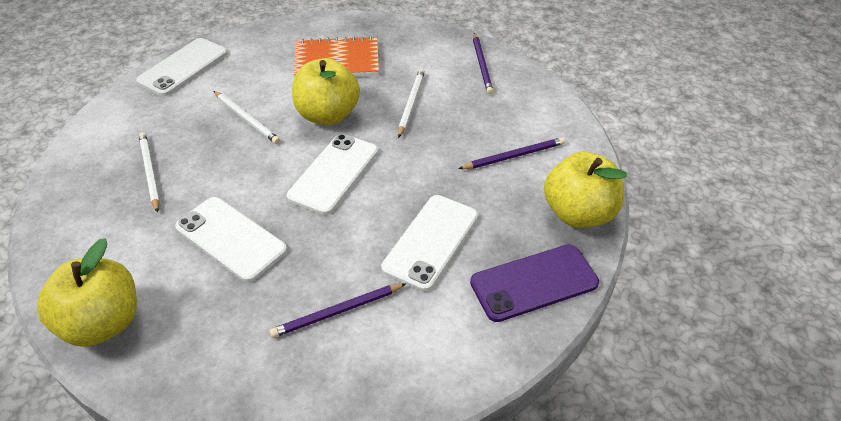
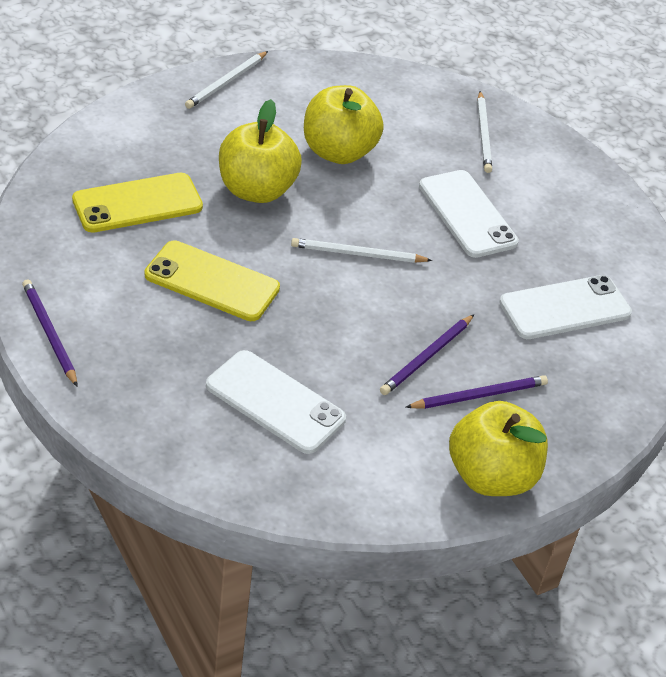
orange notebook: 1 -> 0
purple phone: 1 -> 0
white phone: 4 -> 3
yellow phone: 0 -> 2

